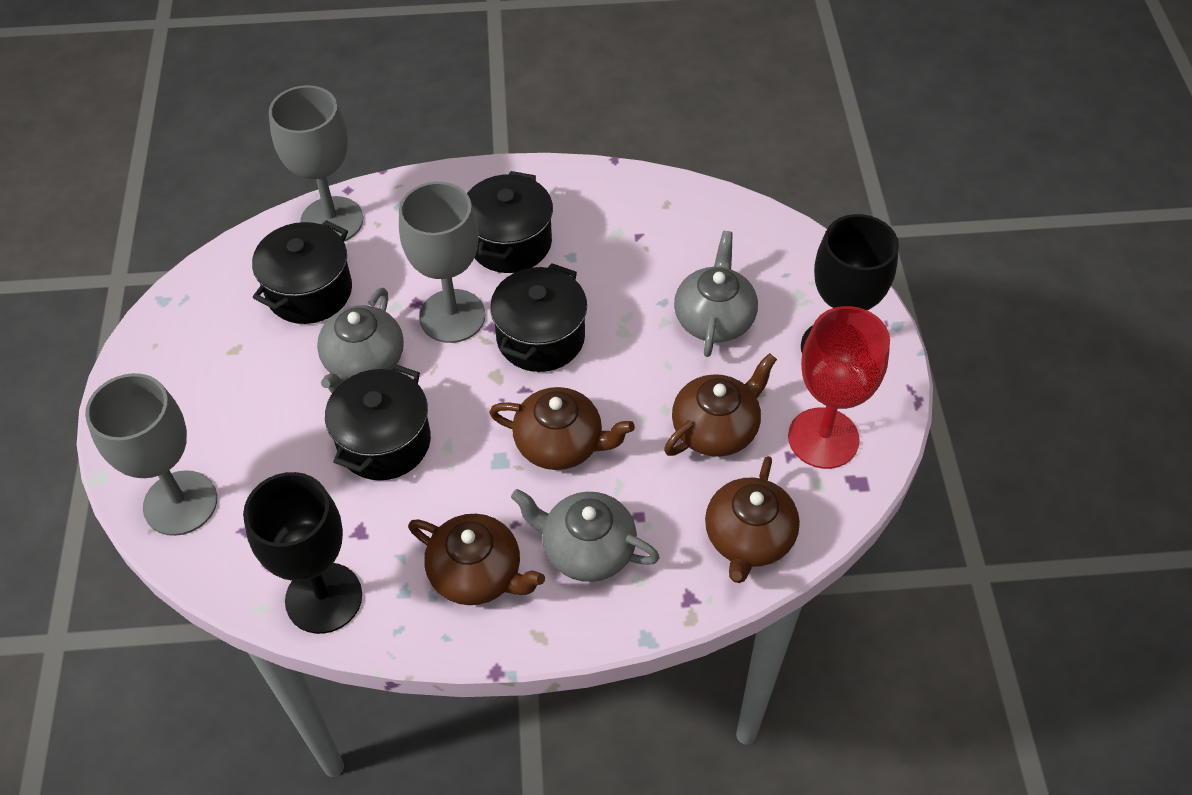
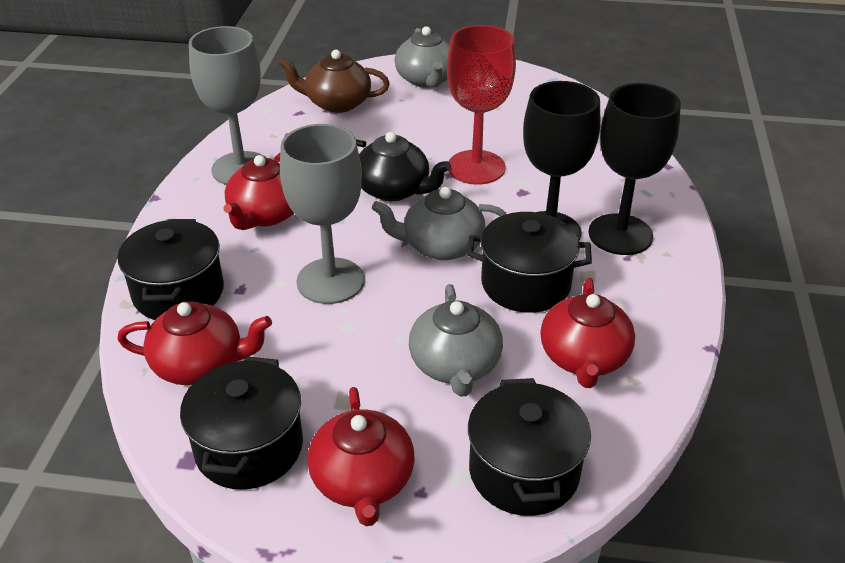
black teapot: 0 -> 1
brown teapot: 4 -> 1
grey goblet: 3 -> 2
red teapot: 0 -> 4

